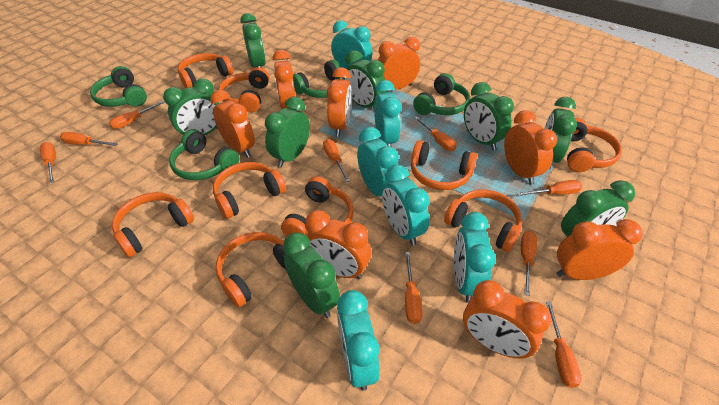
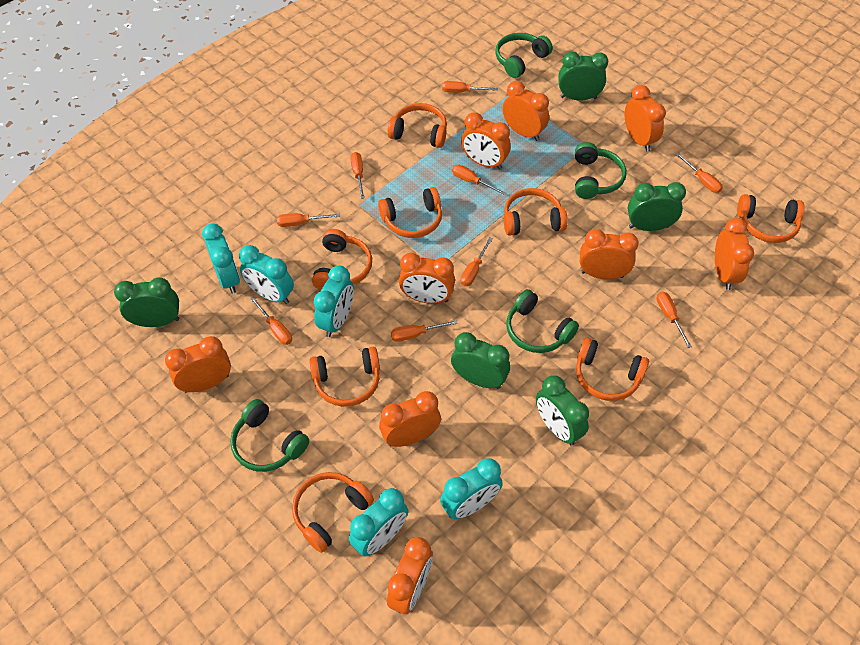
green clock: 8 -> 5
orange clock: 8 -> 9
orange headphones: 9 -> 8
turquoise clock: 6 -> 5

